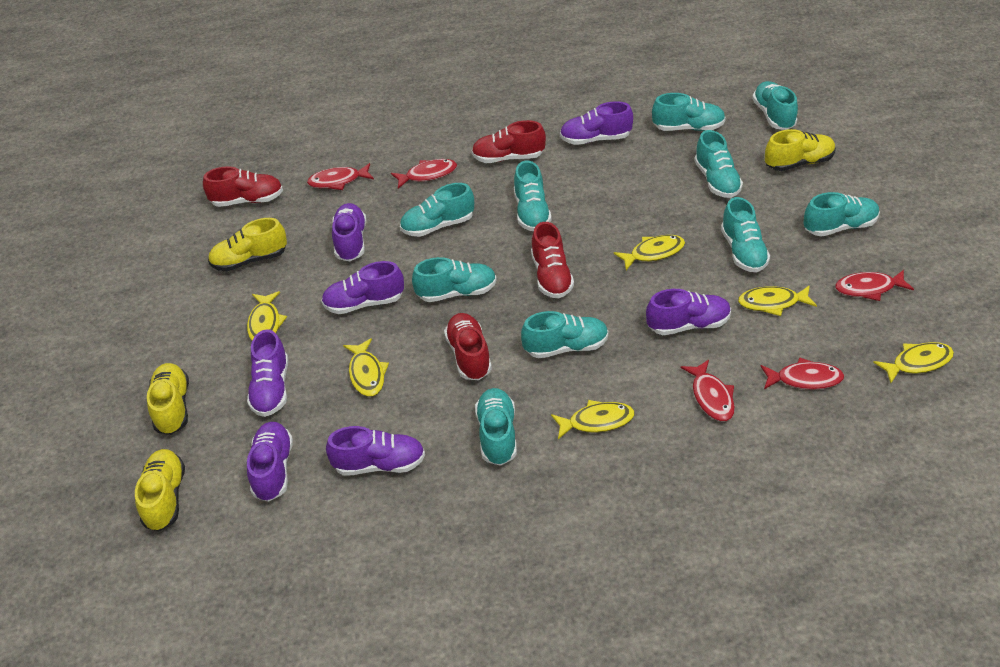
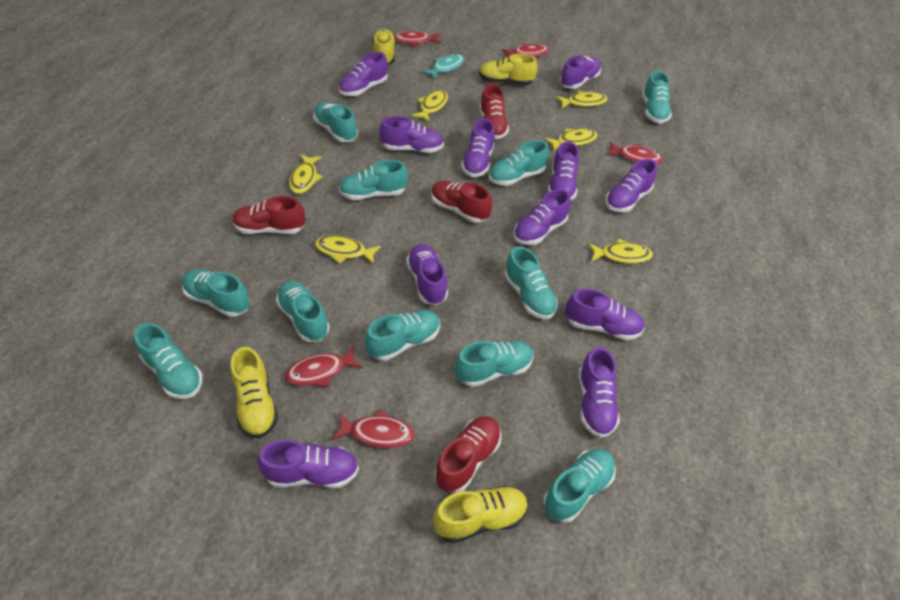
purple shoe: 7 -> 11
turquoise fish: 0 -> 1
turquoise shoe: 10 -> 11

